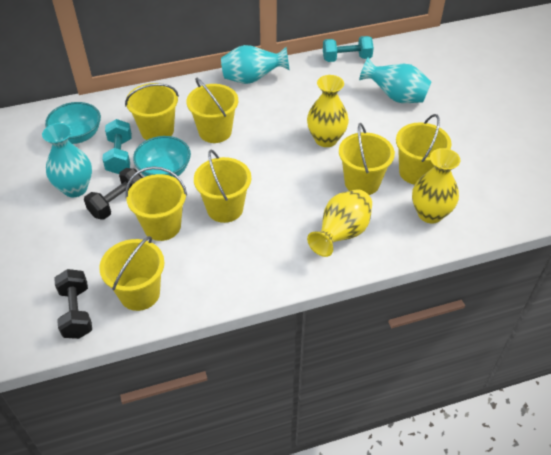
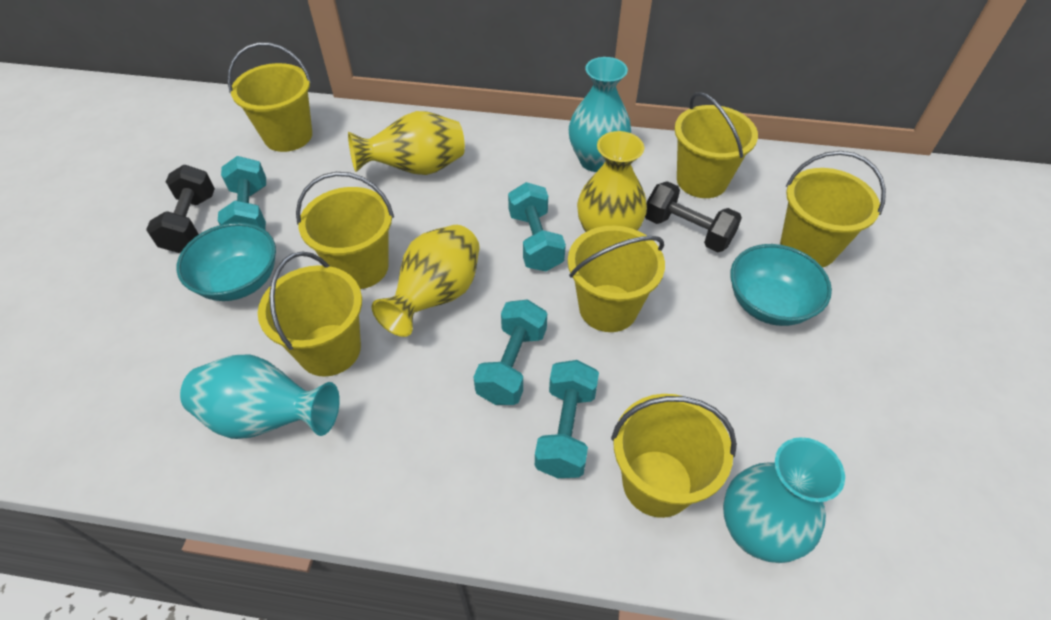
turquoise dumbbell: 2 -> 4

